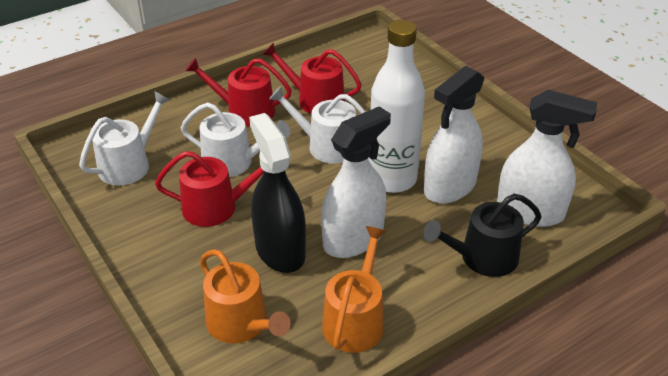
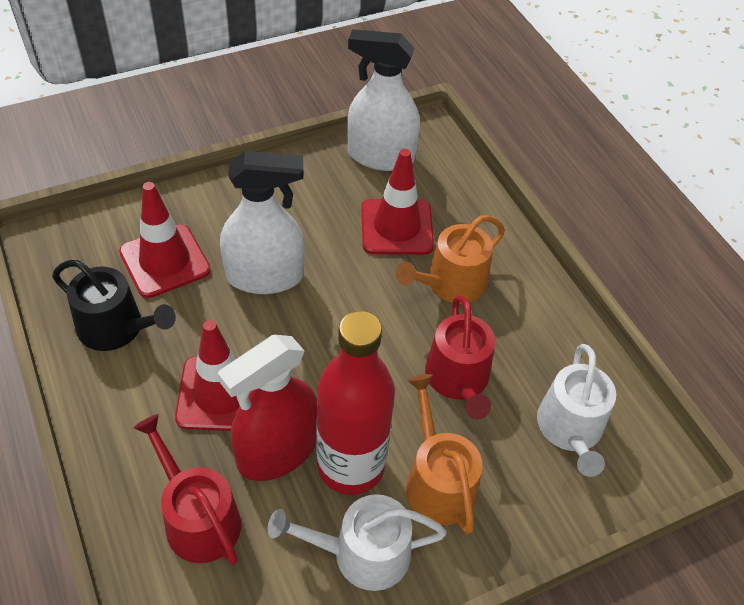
black spray bottle: 1 -> 0
red bottle: 0 -> 1
red spray bottle: 0 -> 1
red traffic cone: 0 -> 3
red watering can: 3 -> 2
white bottle: 1 -> 0
white spray bottle: 3 -> 2
white watering can: 3 -> 2

